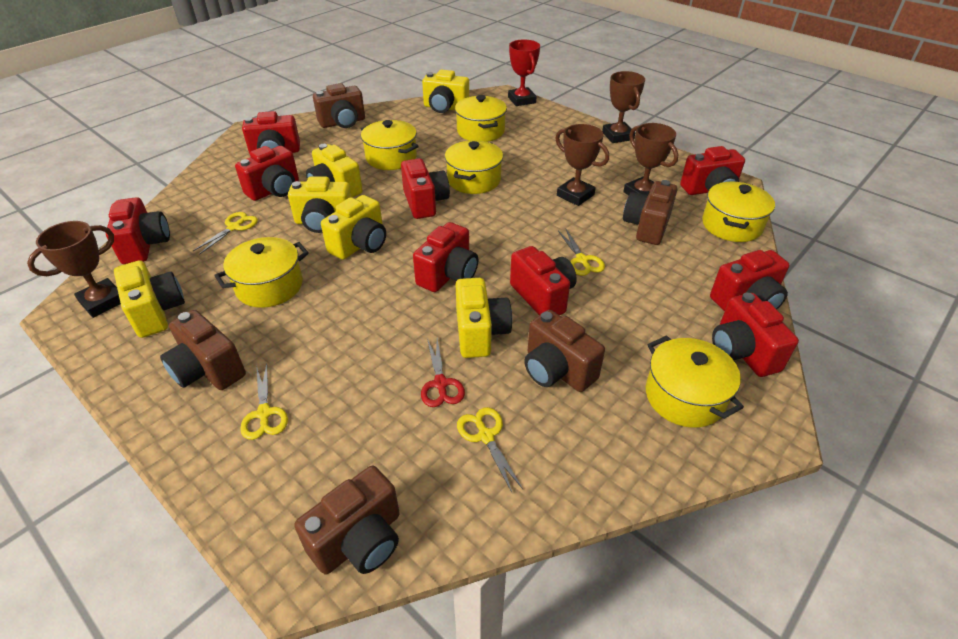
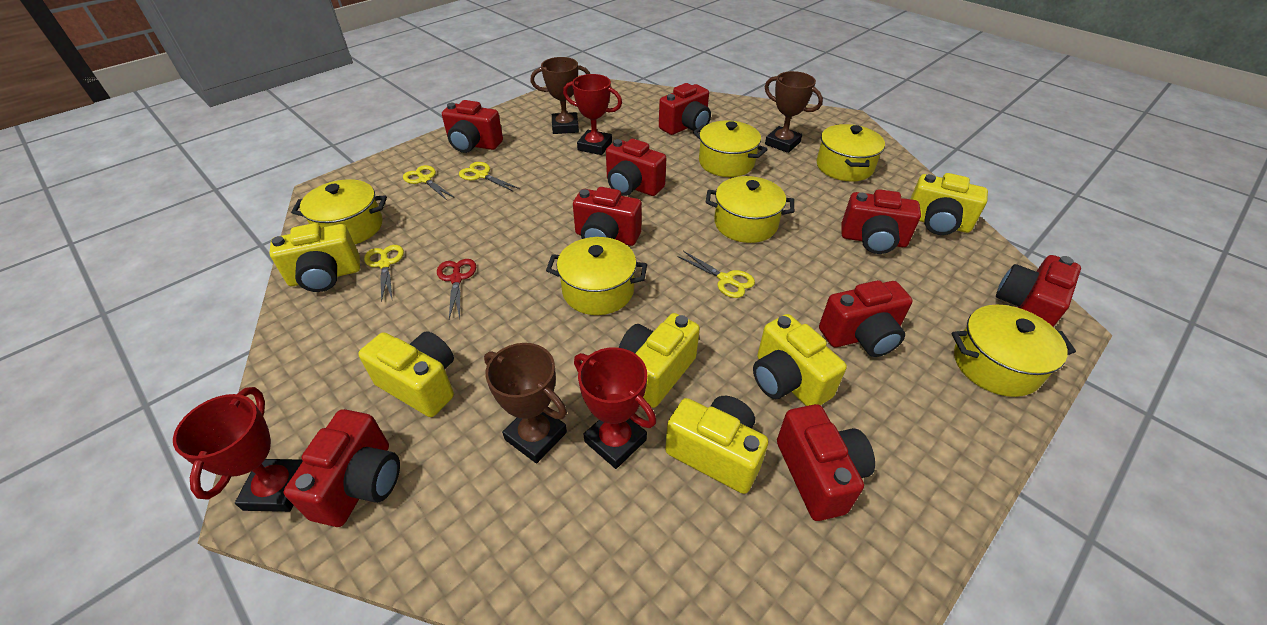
brown camera: 5 -> 0
brown trophy: 4 -> 3
red trophy: 1 -> 3

